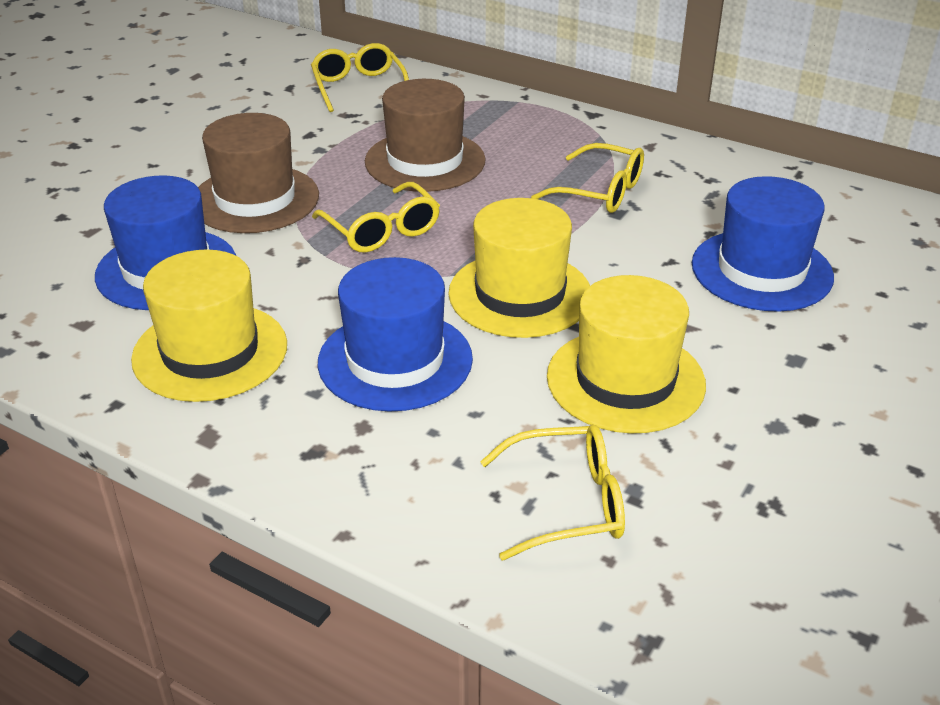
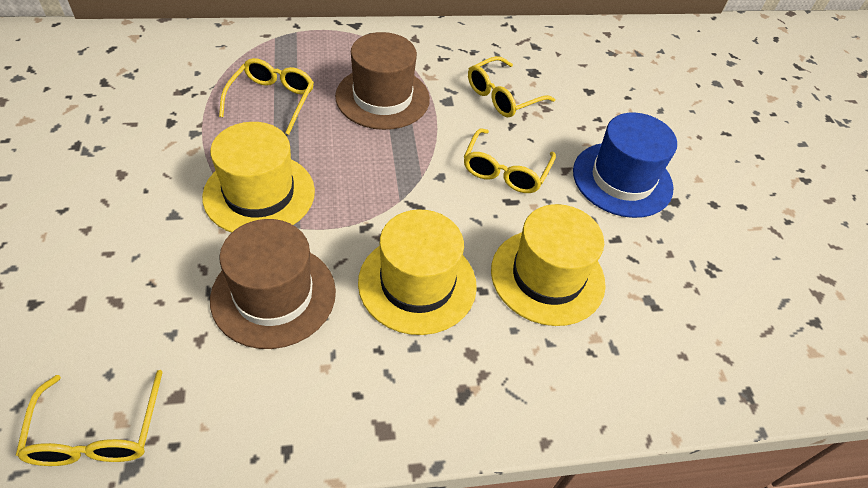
blue hat: 3 -> 1

